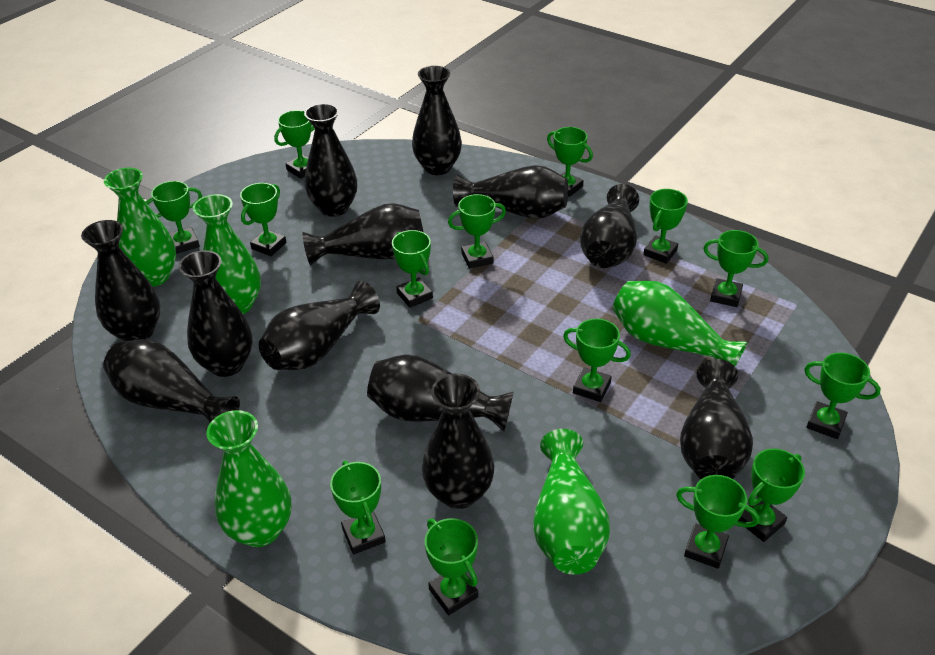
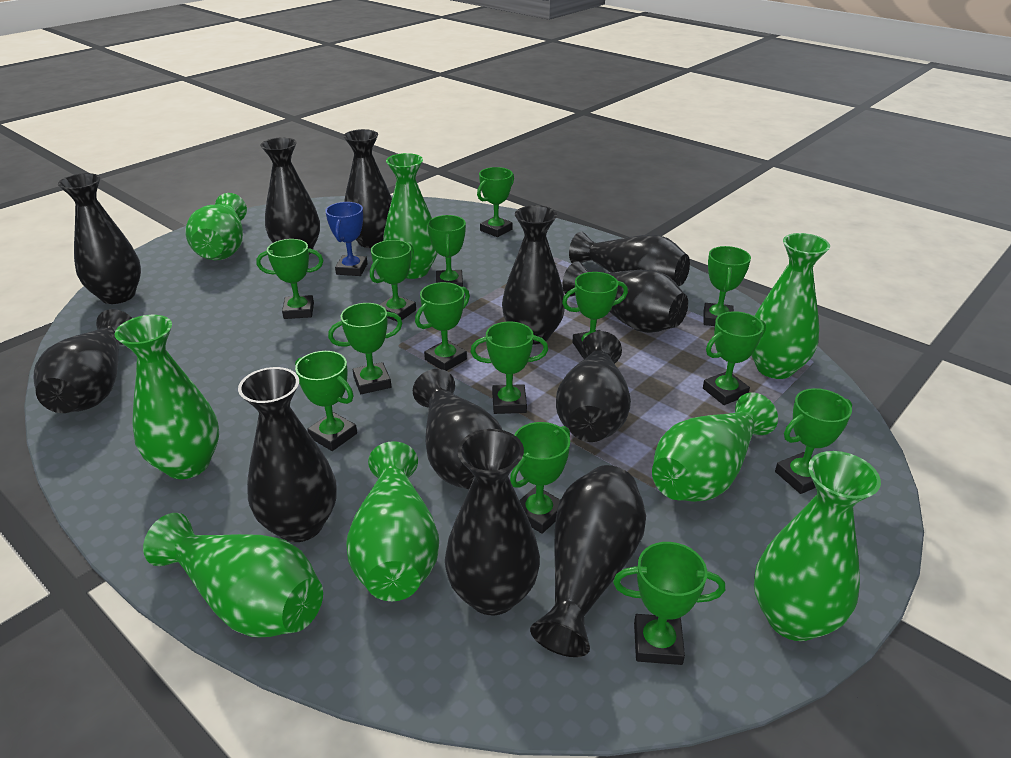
blue trophy: 0 -> 1
green vase: 5 -> 8

